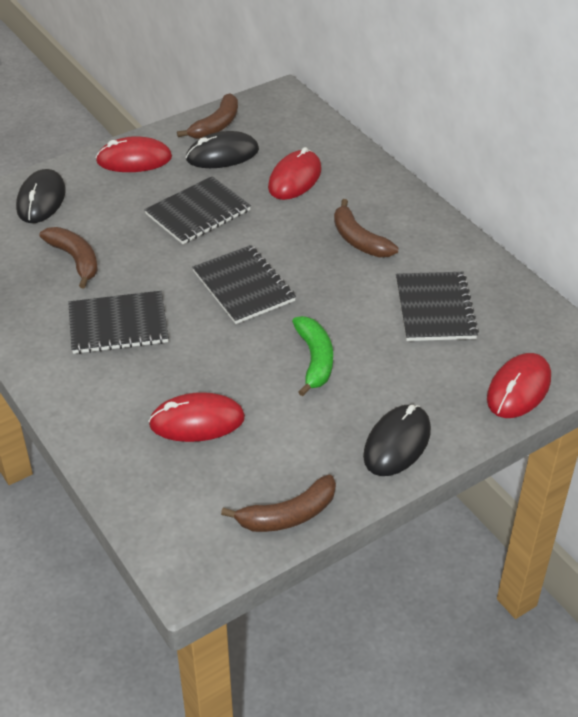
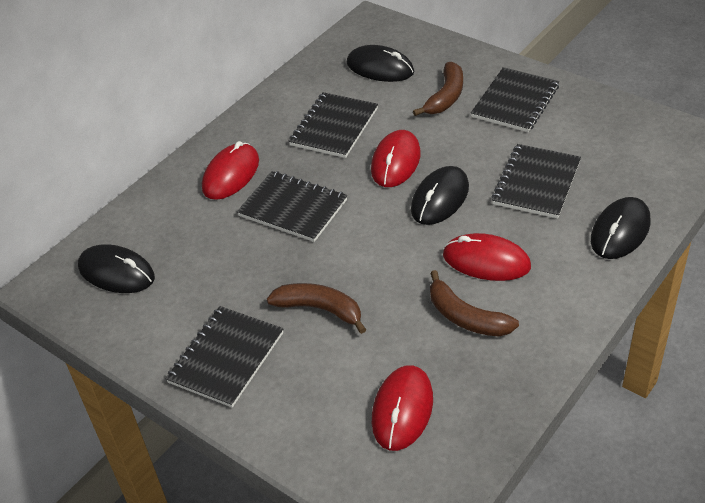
black mouse: 3 -> 4
black notebook: 4 -> 5
brown banana: 4 -> 3
green banana: 1 -> 0

